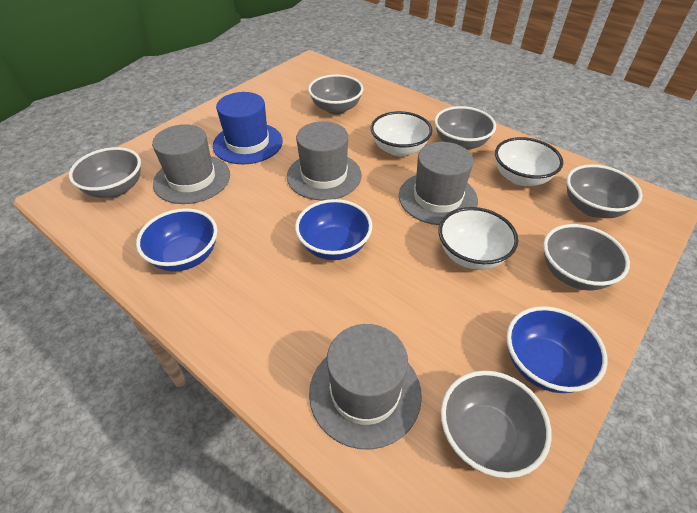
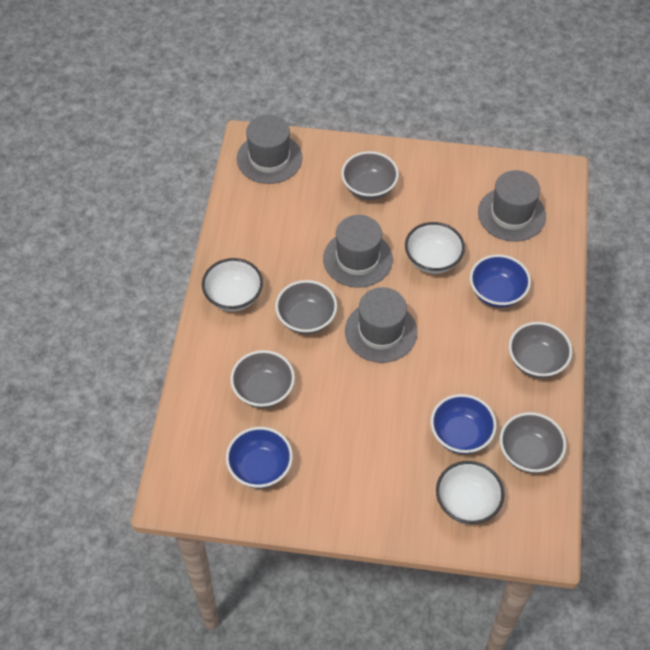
blue hat: 1 -> 0
grey bowl: 6 -> 5

